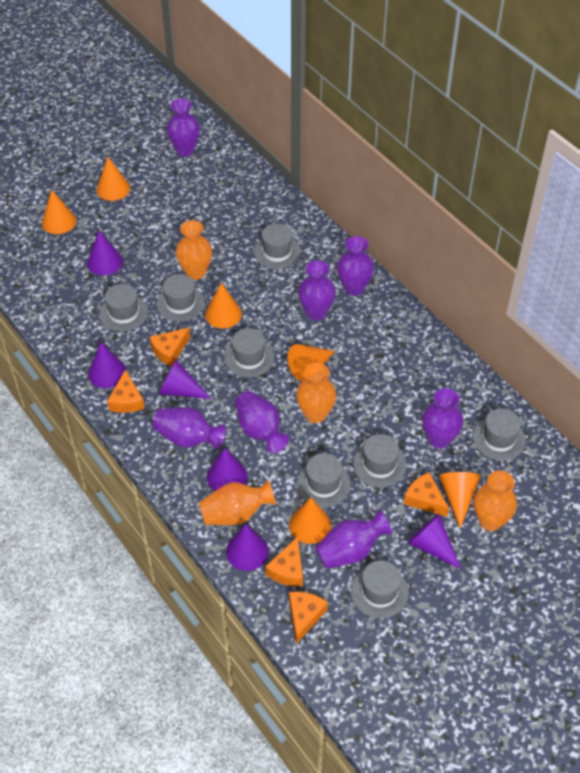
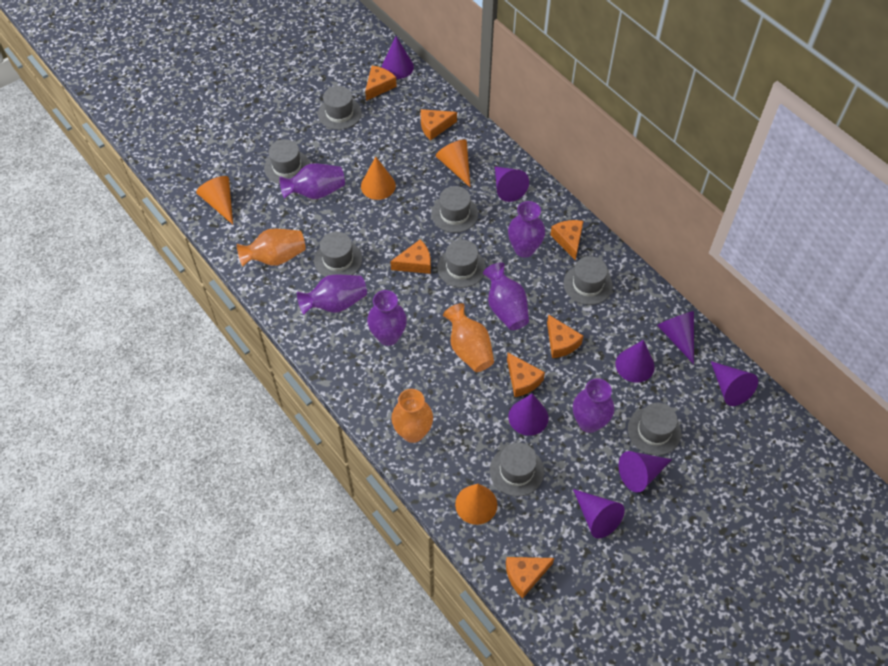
orange cheese: 5 -> 7
orange cone: 6 -> 4
orange vase: 4 -> 3
purple cone: 6 -> 8
purple vase: 7 -> 6

